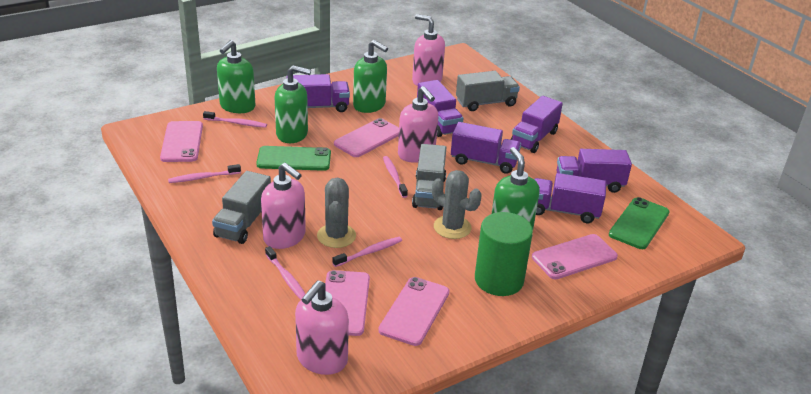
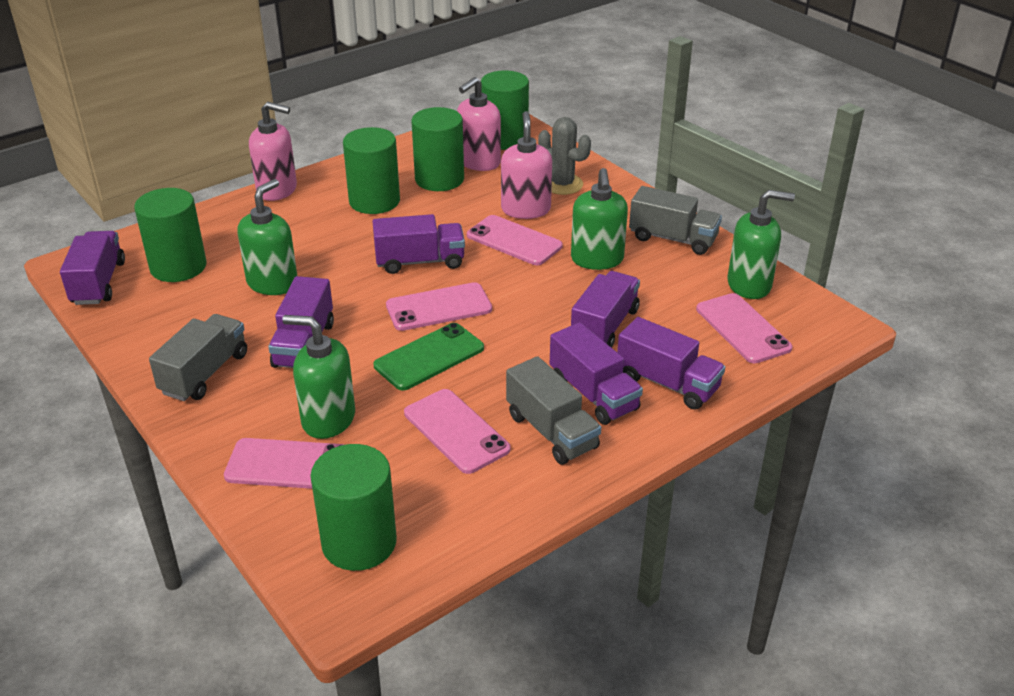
green cylinder: 1 -> 5
green phone: 2 -> 1
grey cactus: 2 -> 1
pink soap dispenser: 4 -> 3
pink toothbrush: 5 -> 0

